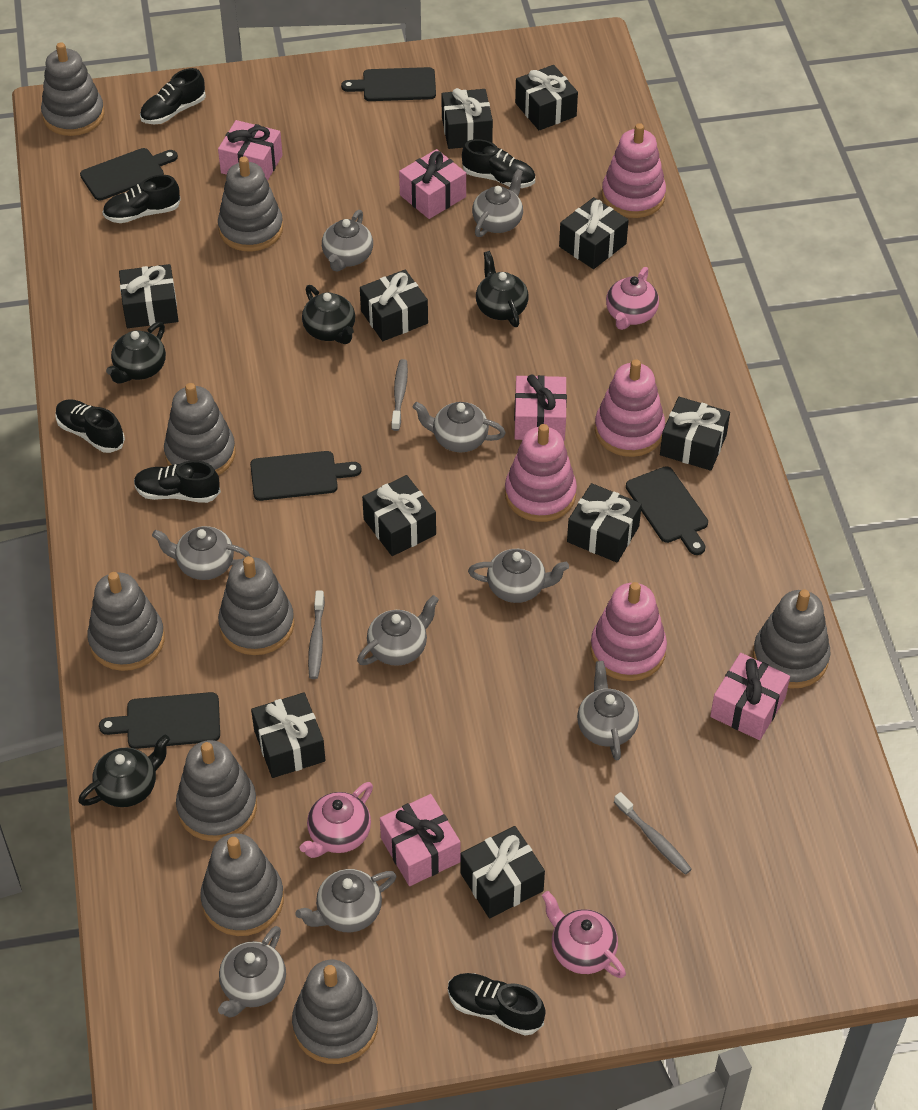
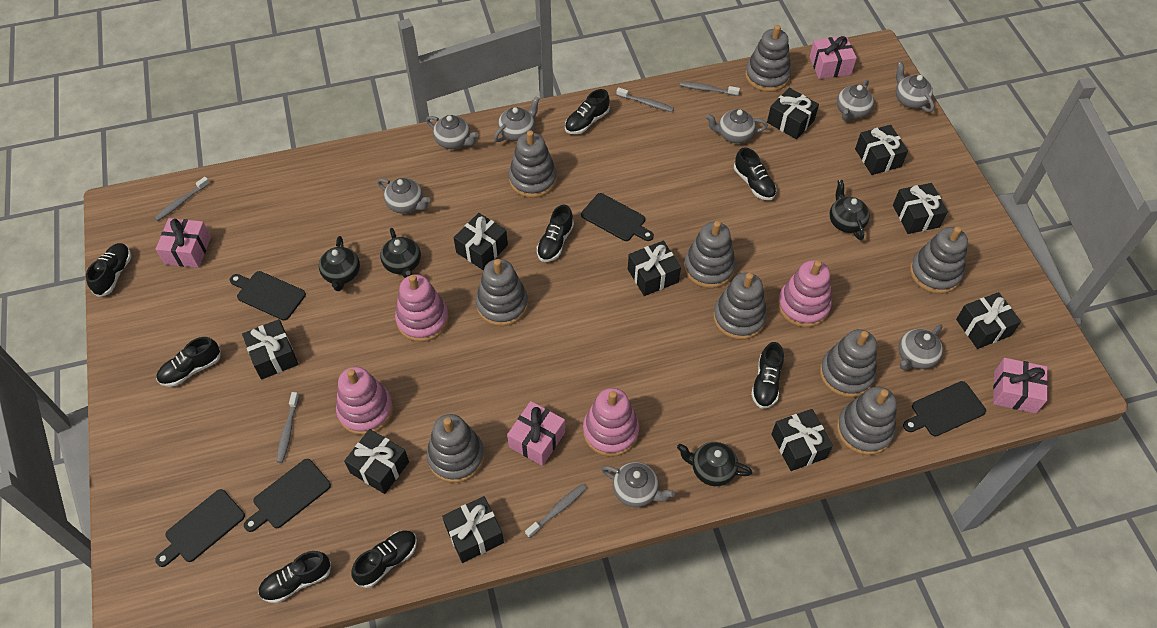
black shoe: 6 -> 8
grey teapot: 9 -> 8
grey toothbrush: 3 -> 5
pink gift: 5 -> 4
pink teapot: 3 -> 0

